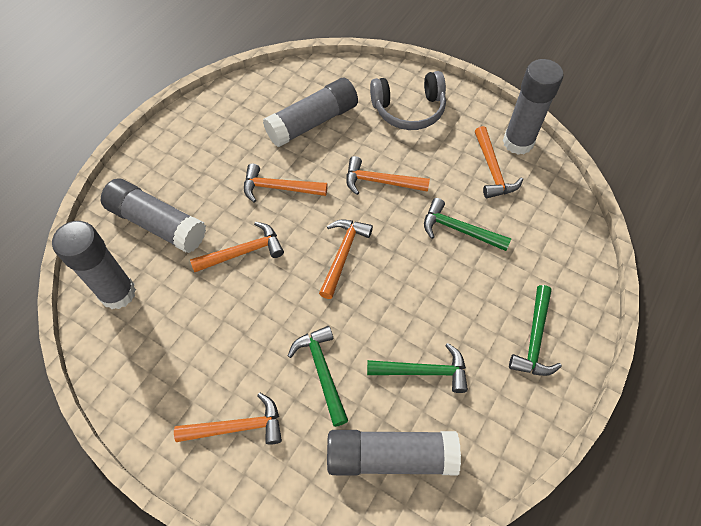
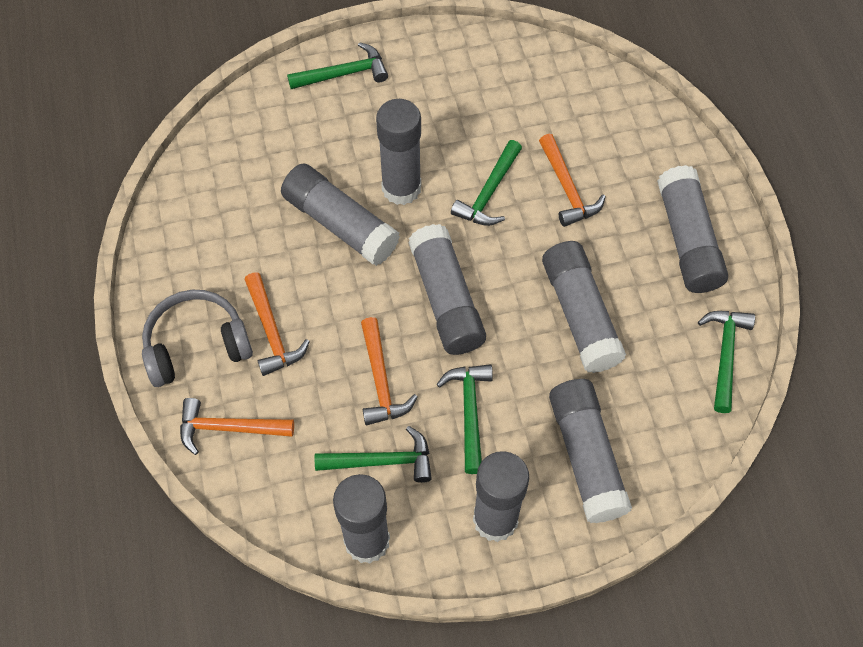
green hammer: 4 -> 5
grey glue stick: 5 -> 8
orange hammer: 6 -> 4

